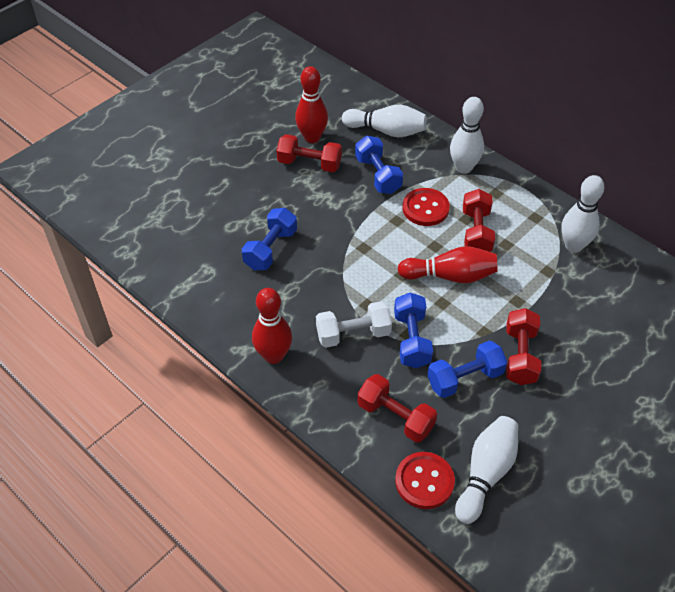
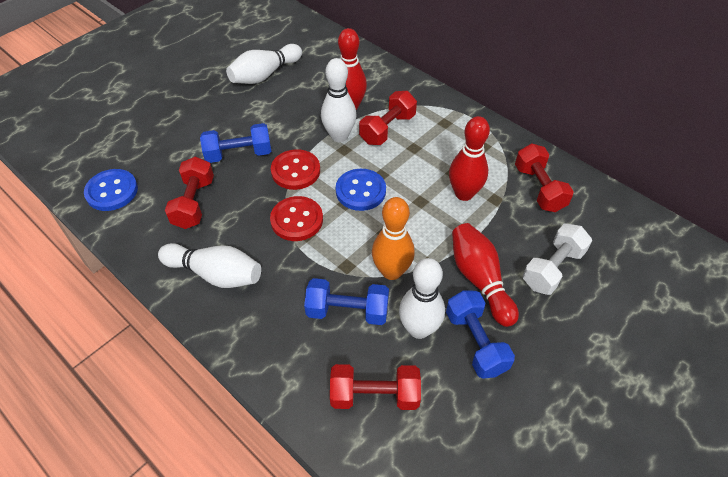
blue button: 0 -> 2
blue dumbbell: 4 -> 3
orange bowling pin: 0 -> 1

